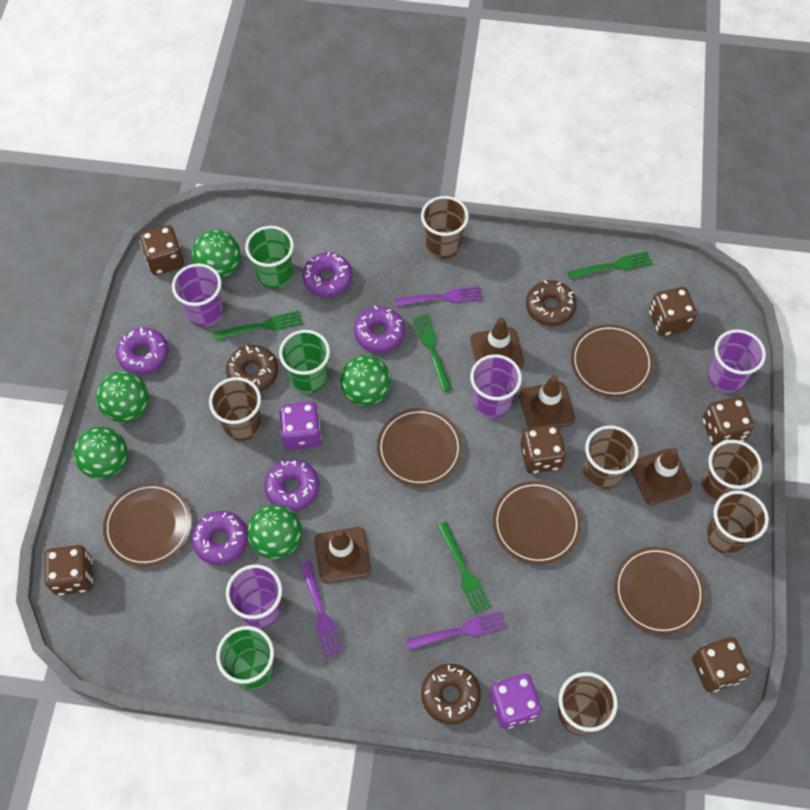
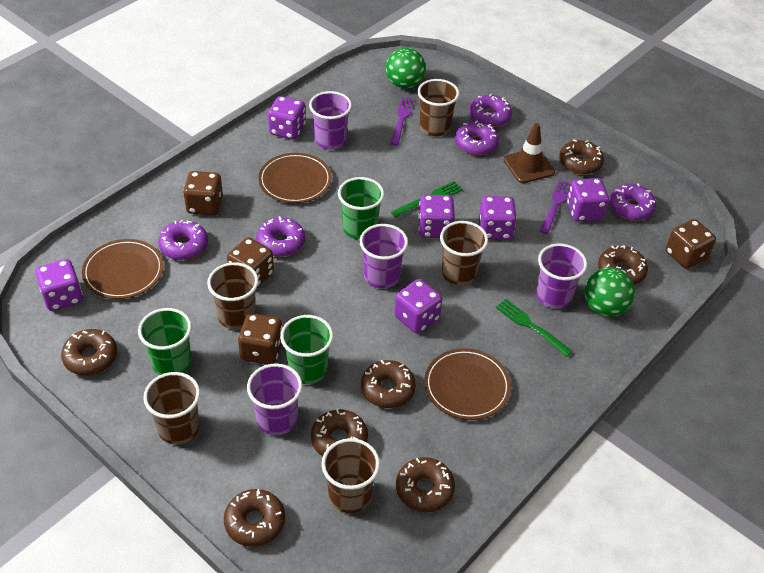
brown cup: 6 -> 5
brown dice: 6 -> 4
brown donut: 3 -> 7
brown plate: 5 -> 3
brown traffic cone: 4 -> 1
green ball: 5 -> 2
green fork: 4 -> 2
purple dice: 2 -> 6
purple fork: 3 -> 2

